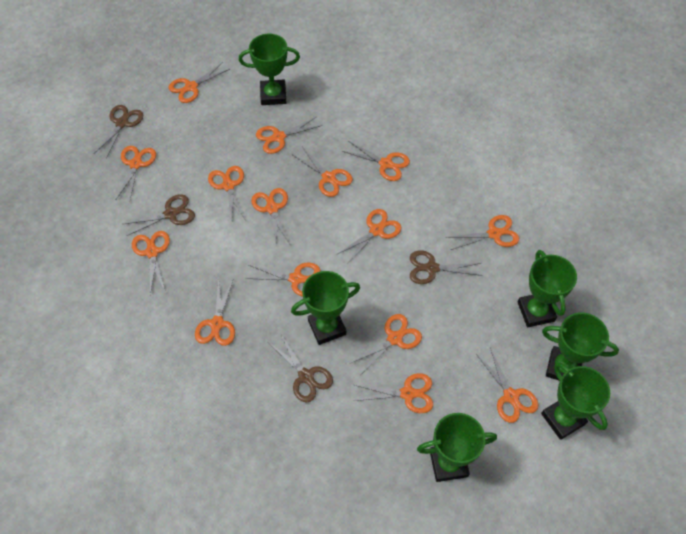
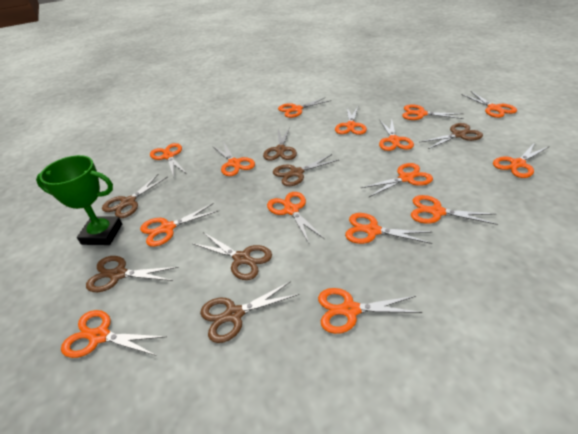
brown scissors: 4 -> 7
green trophy: 6 -> 1

